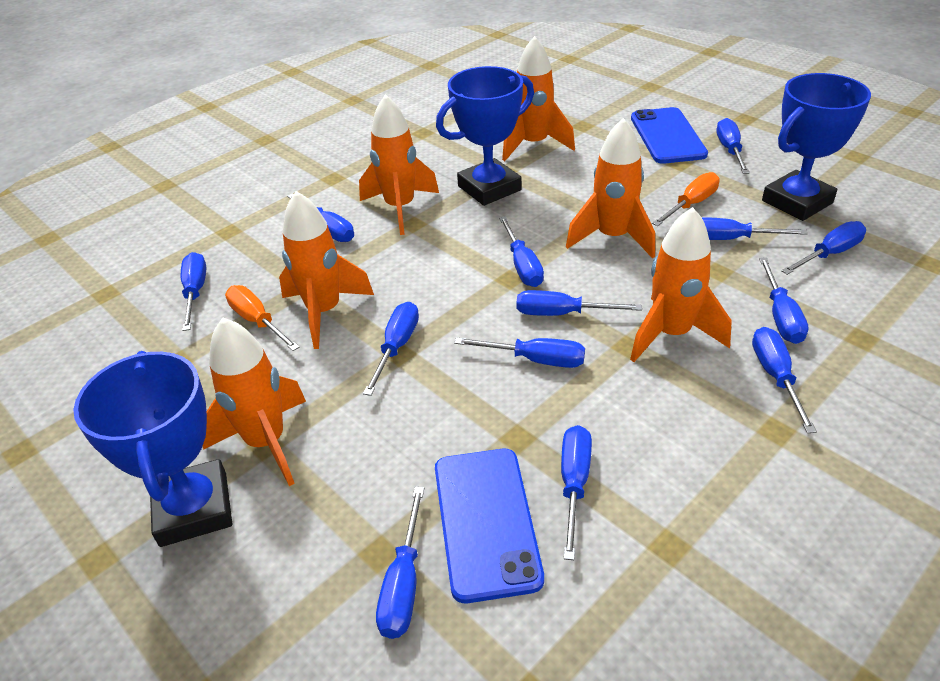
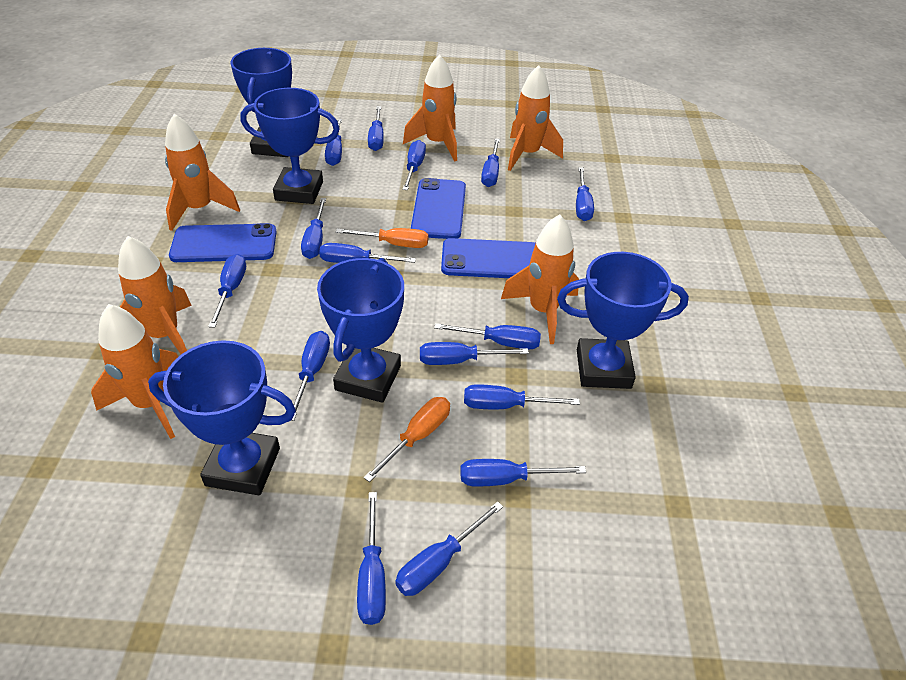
blue phone: 2 -> 3
blue screwdriver: 13 -> 15
blue trophy: 3 -> 5

